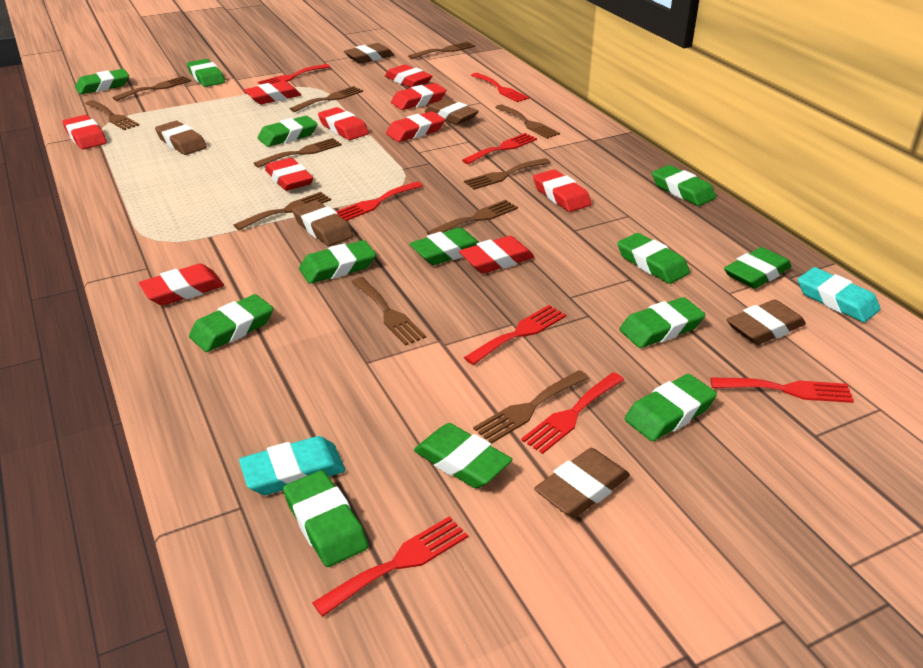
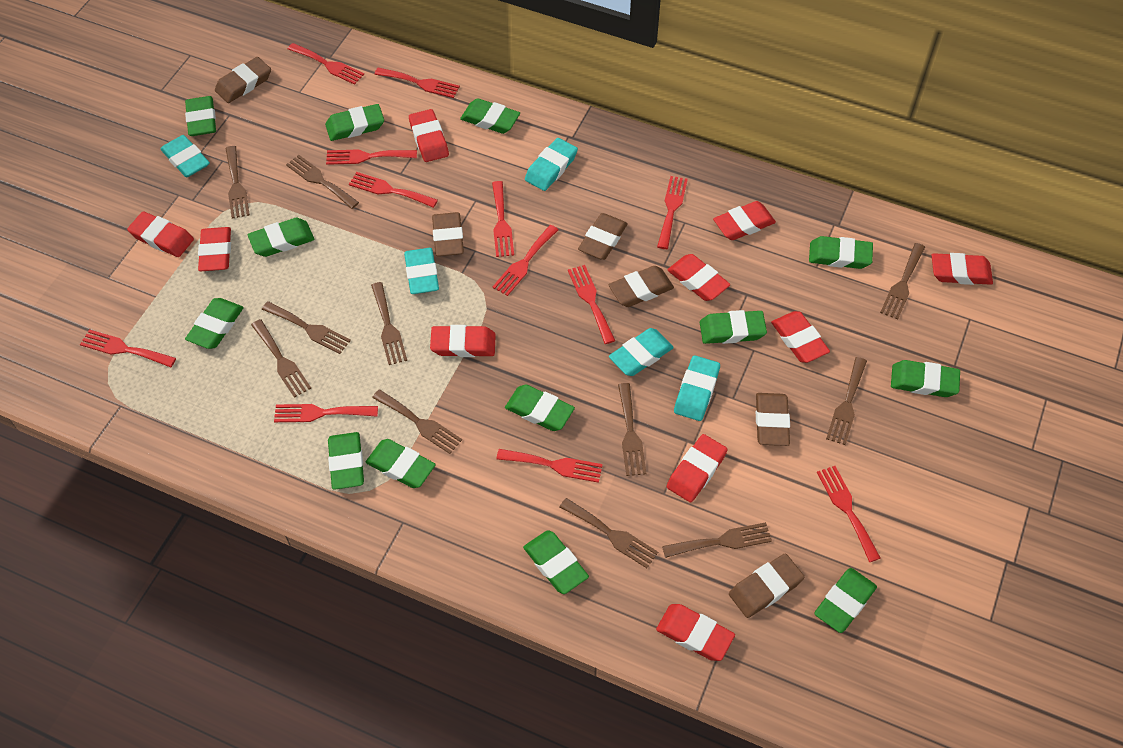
red fork: 8 -> 12
turquoise eraser: 2 -> 5

